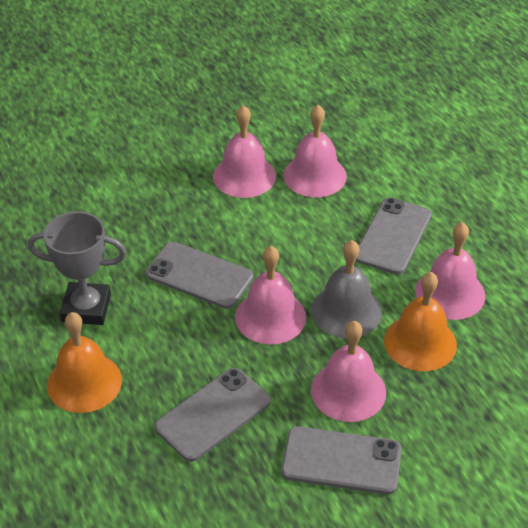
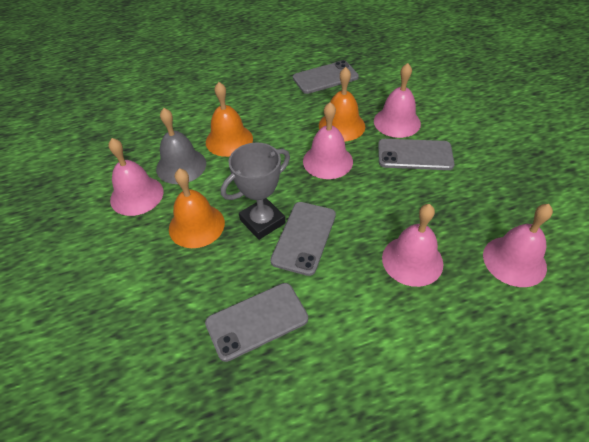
orange bell: 2 -> 3

